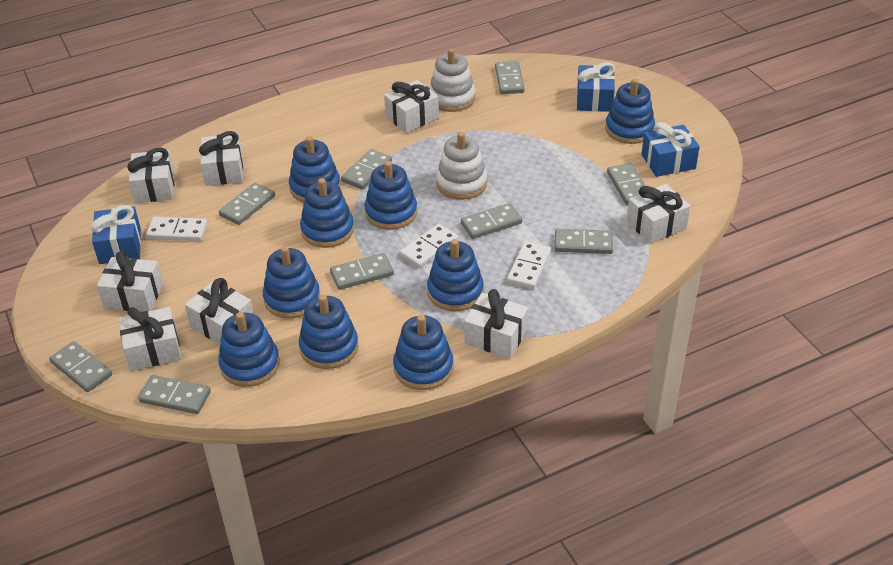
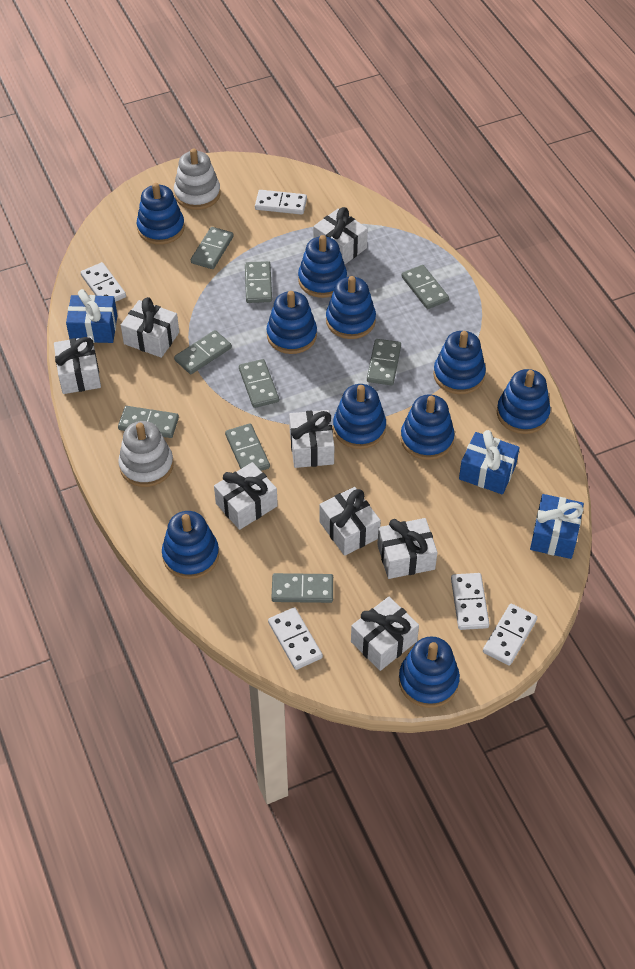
blue stacking toy: 9 -> 10
white domino: 3 -> 5

